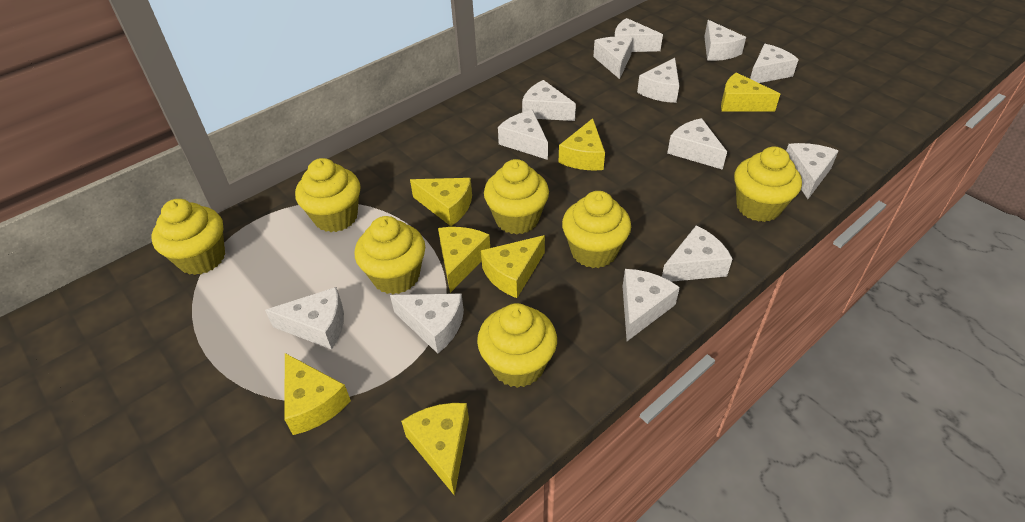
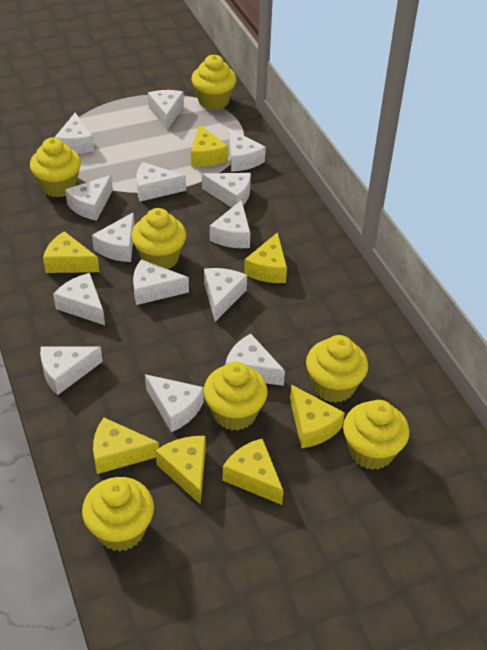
white cheese: 13 -> 14

